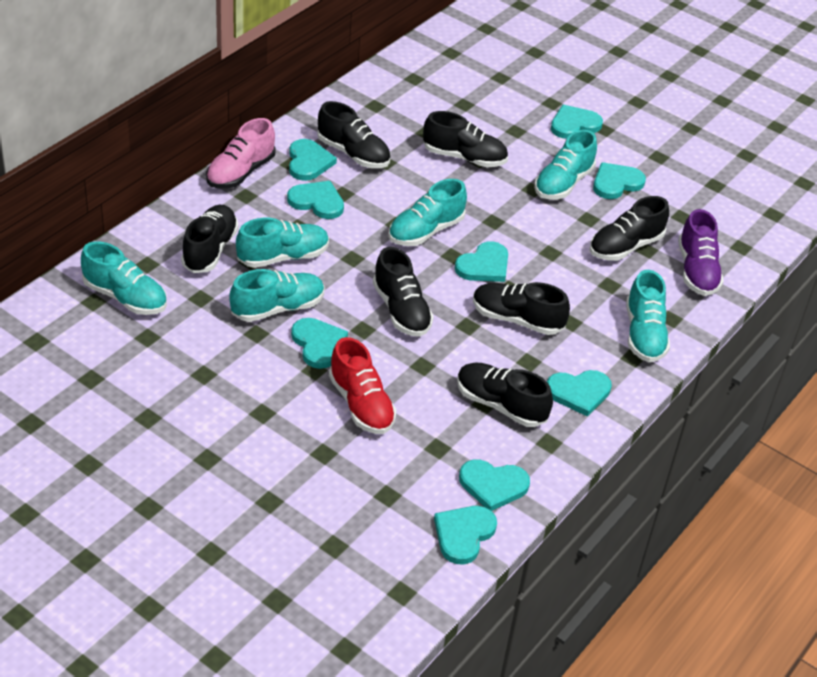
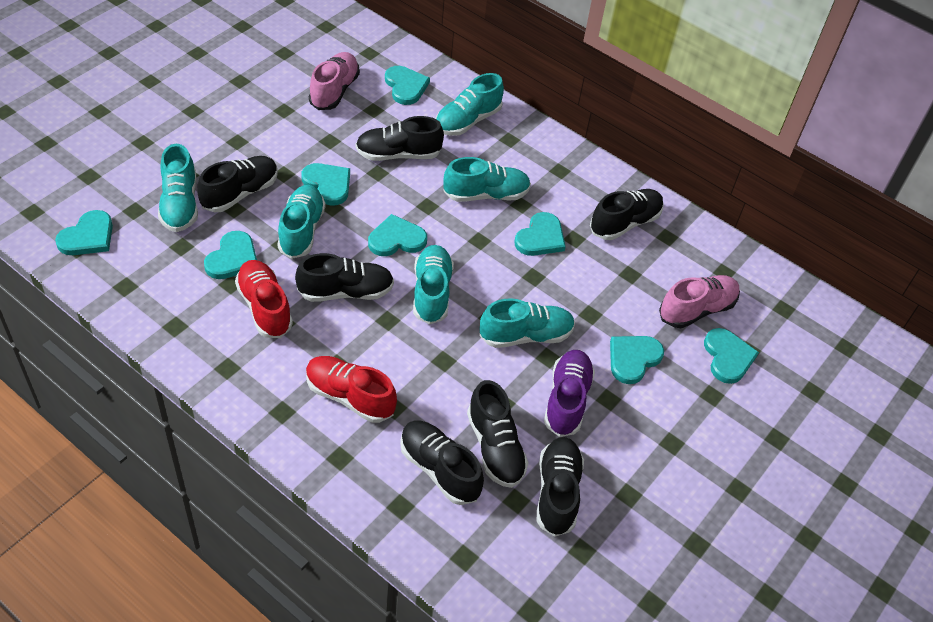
pink shoe: 1 -> 2
red shoe: 1 -> 2
turquoise heart: 9 -> 8

